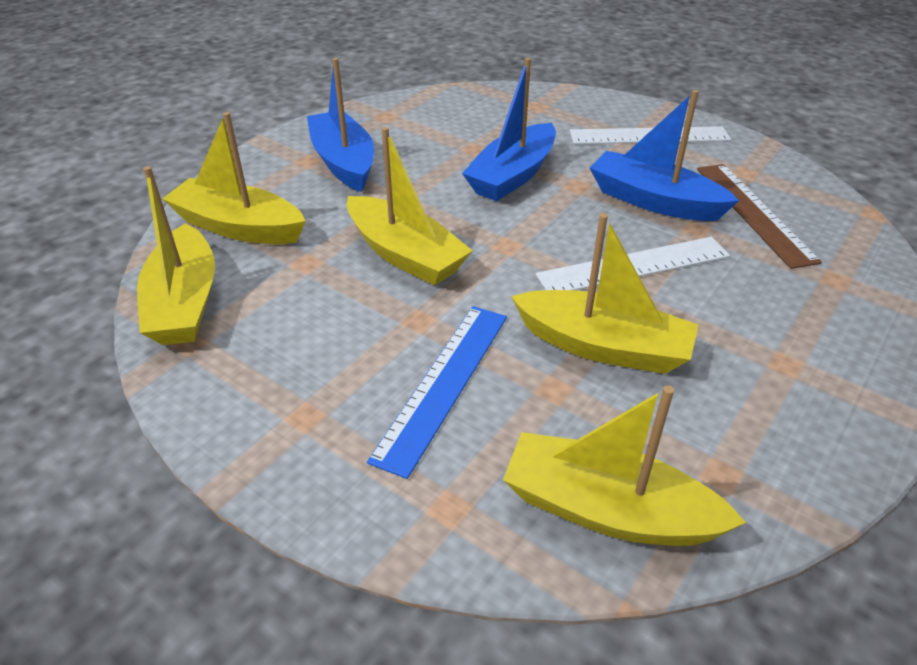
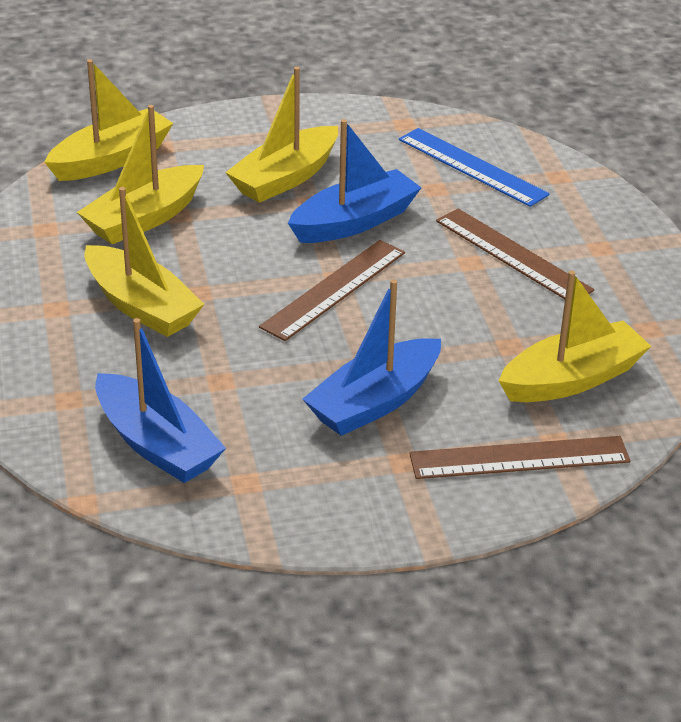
brown ruler: 1 -> 3
white ruler: 2 -> 0

